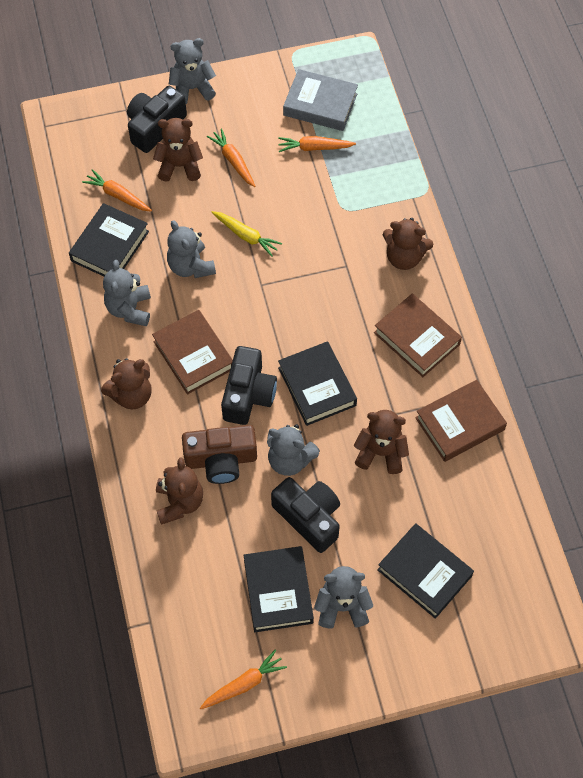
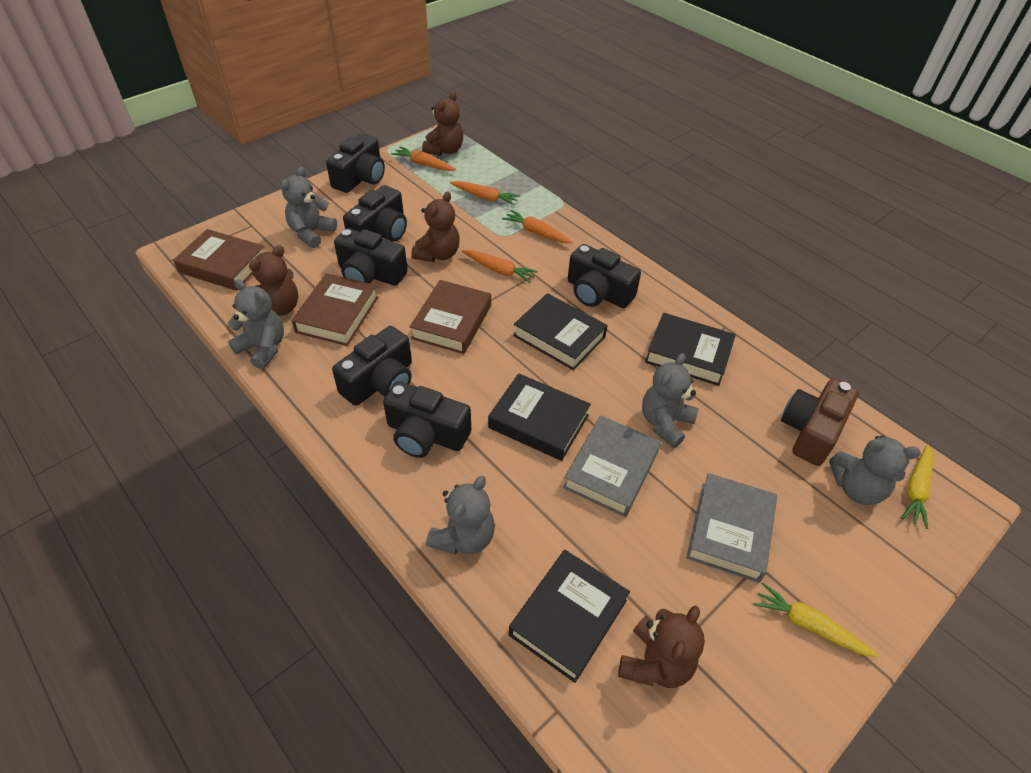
black camera: 3 -> 6
brown teddy bear: 5 -> 4
grey book: 1 -> 2
yellow carrot: 1 -> 2

